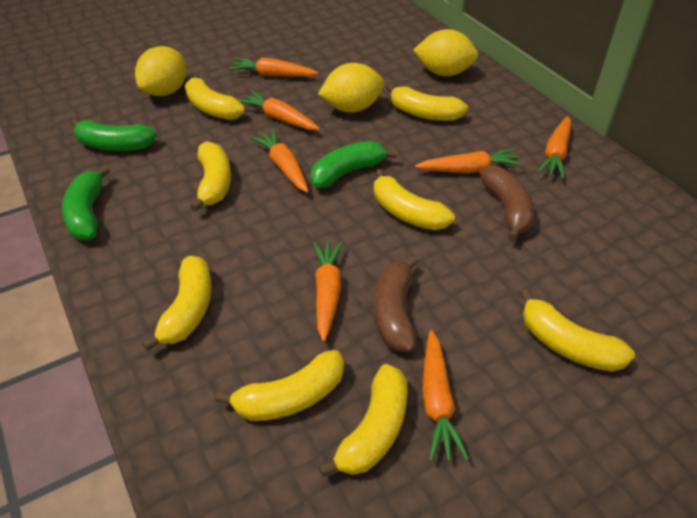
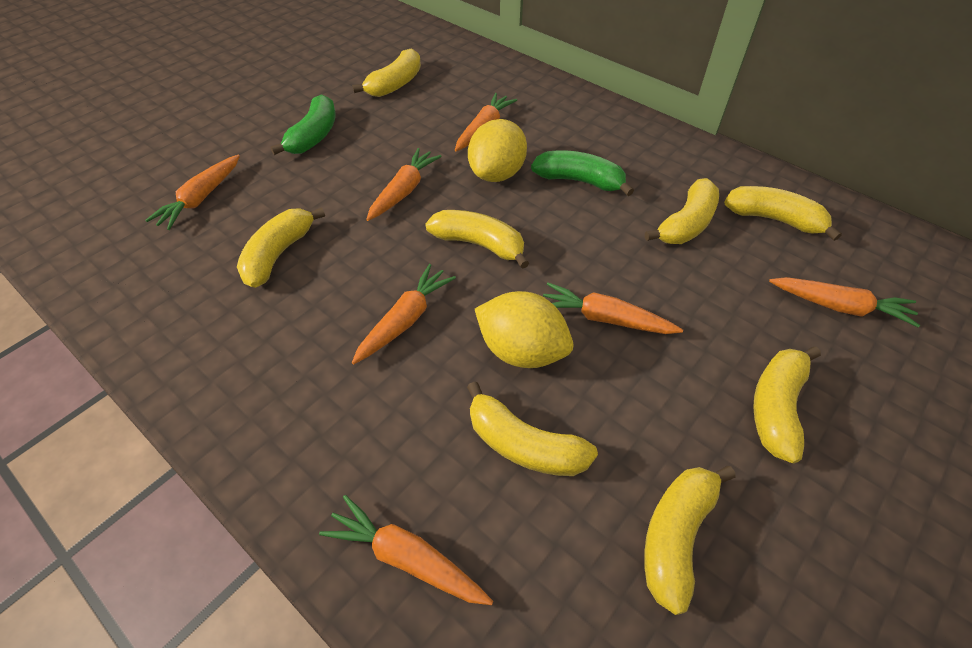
brown banana: 2 -> 0
green banana: 3 -> 2
yellow lemon: 3 -> 2

